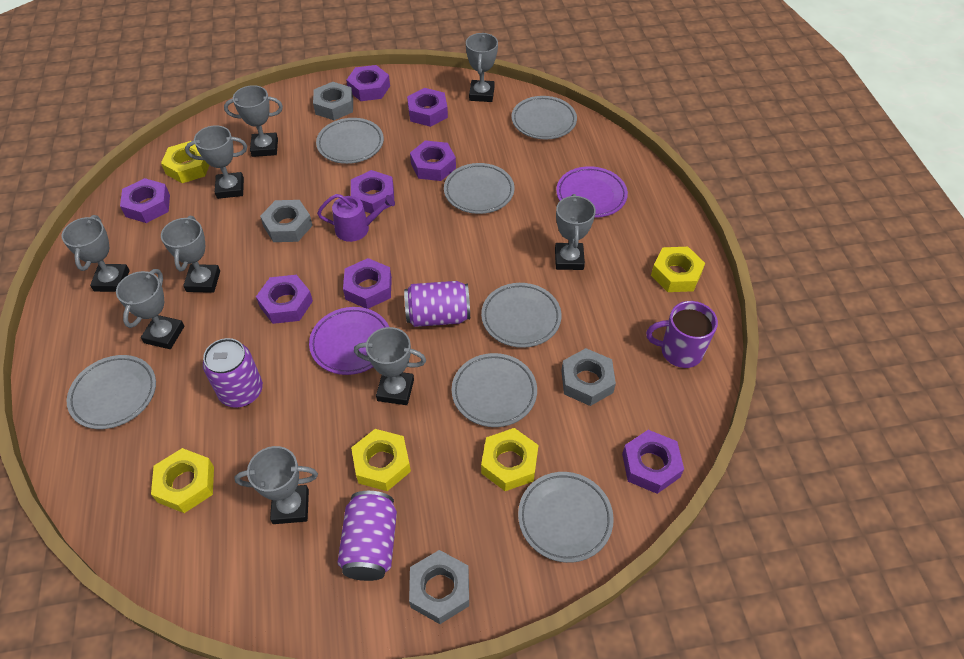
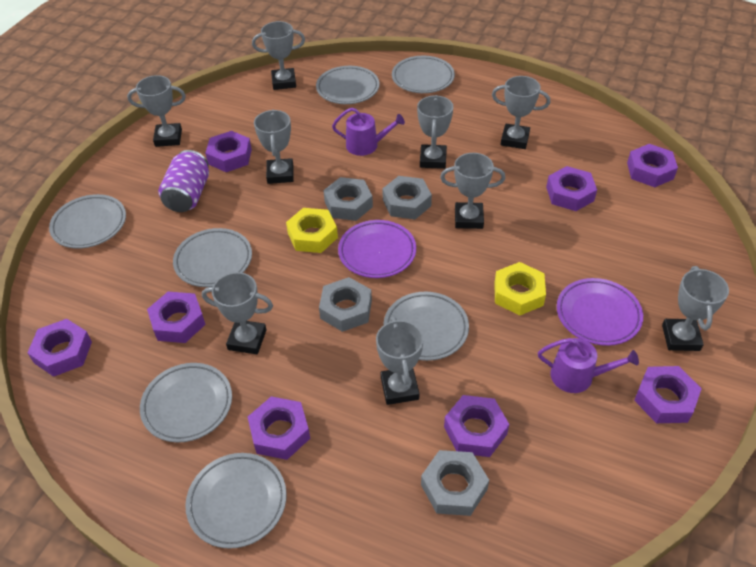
purple can: 3 -> 1
purple mug: 1 -> 0
purple watering can: 1 -> 2
yellow nut: 5 -> 2

